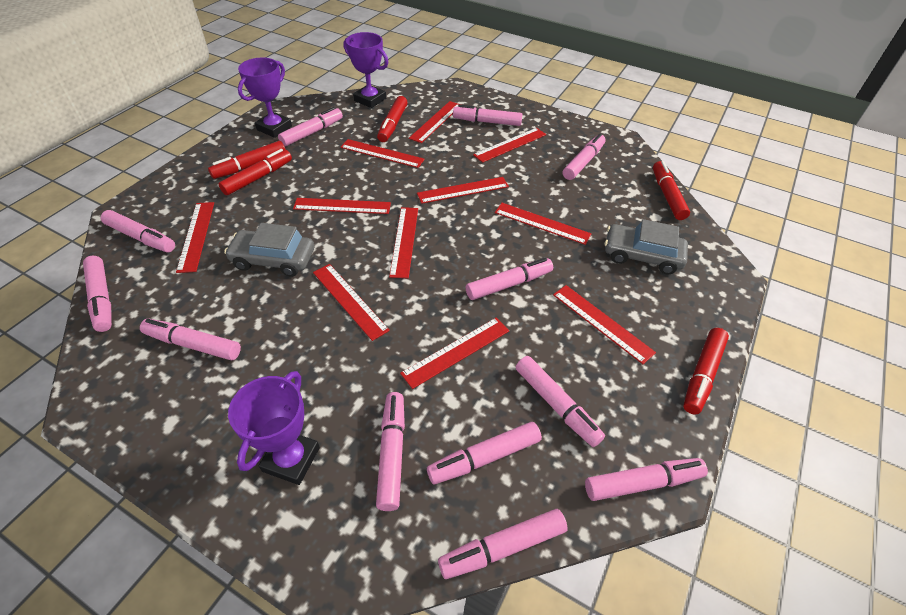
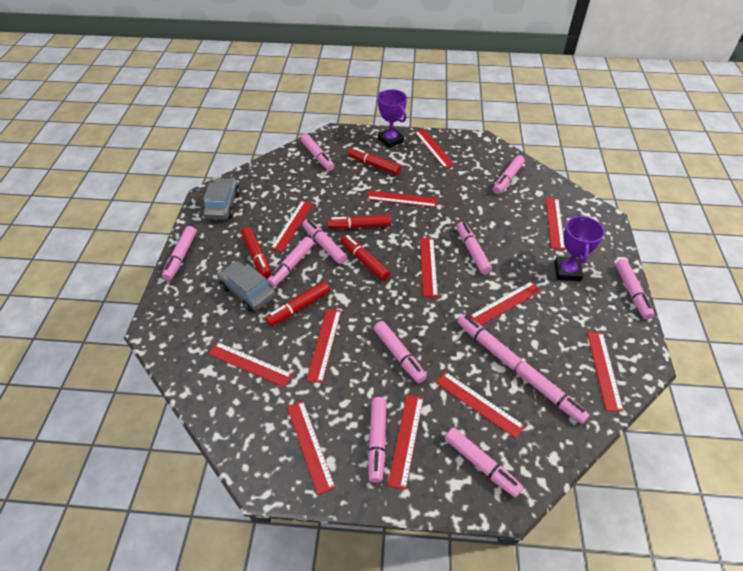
purple trophy: 3 -> 2
red ruler: 11 -> 12

